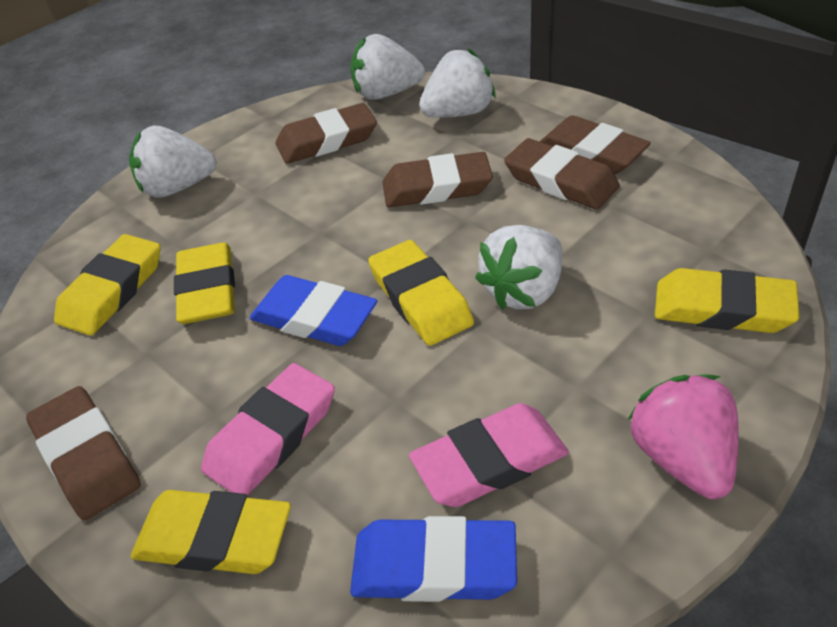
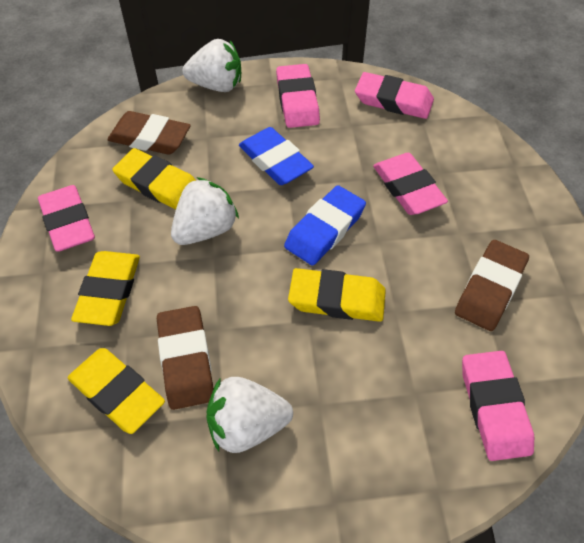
brown eraser: 5 -> 3
pink eraser: 2 -> 5
pink strawberry: 1 -> 0
white strawberry: 4 -> 3
yellow eraser: 5 -> 4

